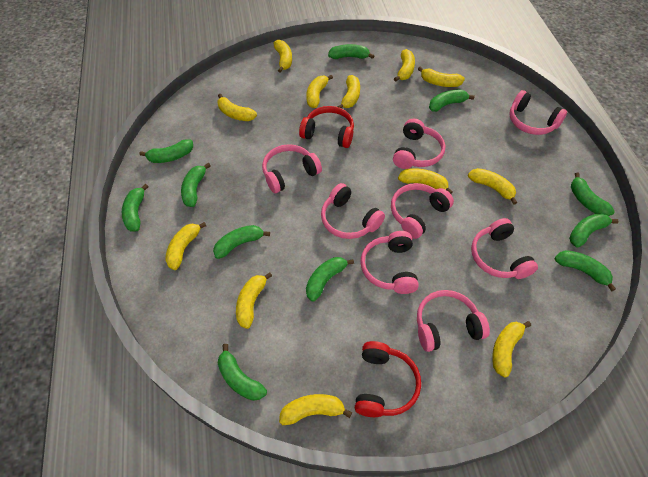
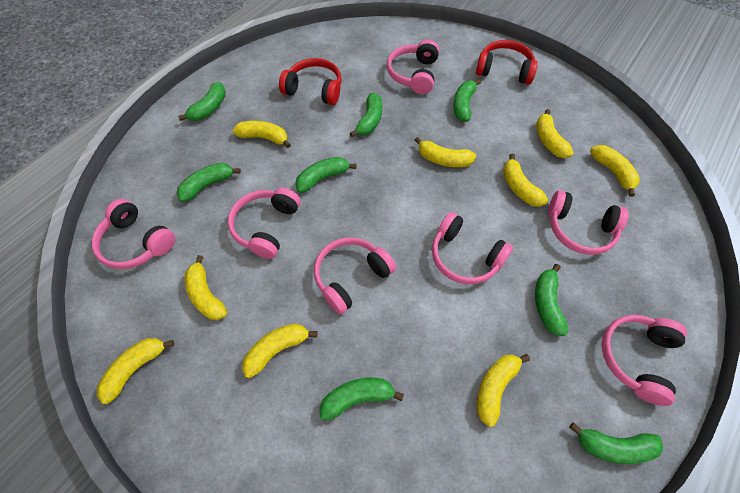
green banana: 11 -> 8
pink headphones: 8 -> 7
yellow banana: 12 -> 9

